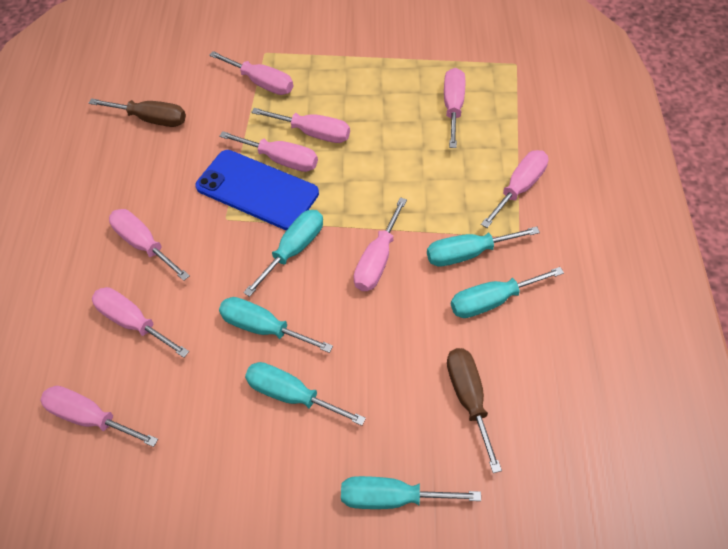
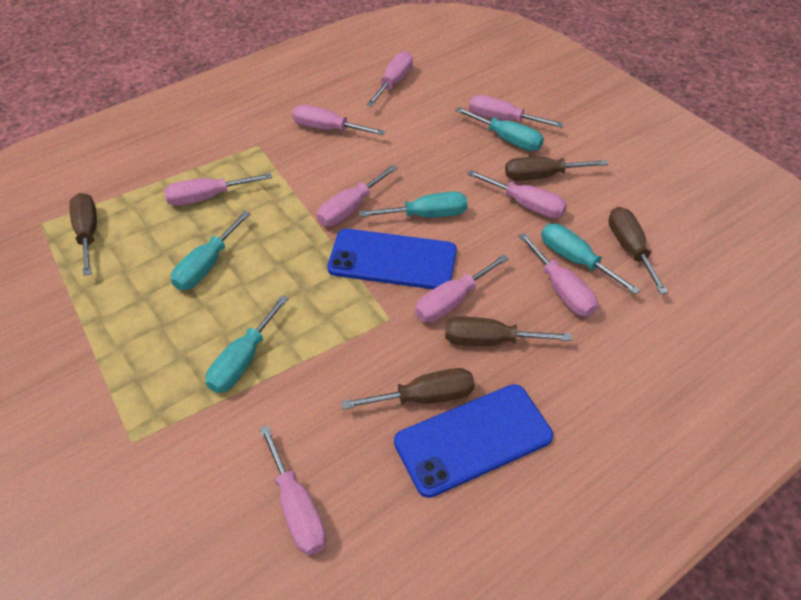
blue phone: 1 -> 2
brown screwdriver: 2 -> 5
turquoise screwdriver: 6 -> 5

